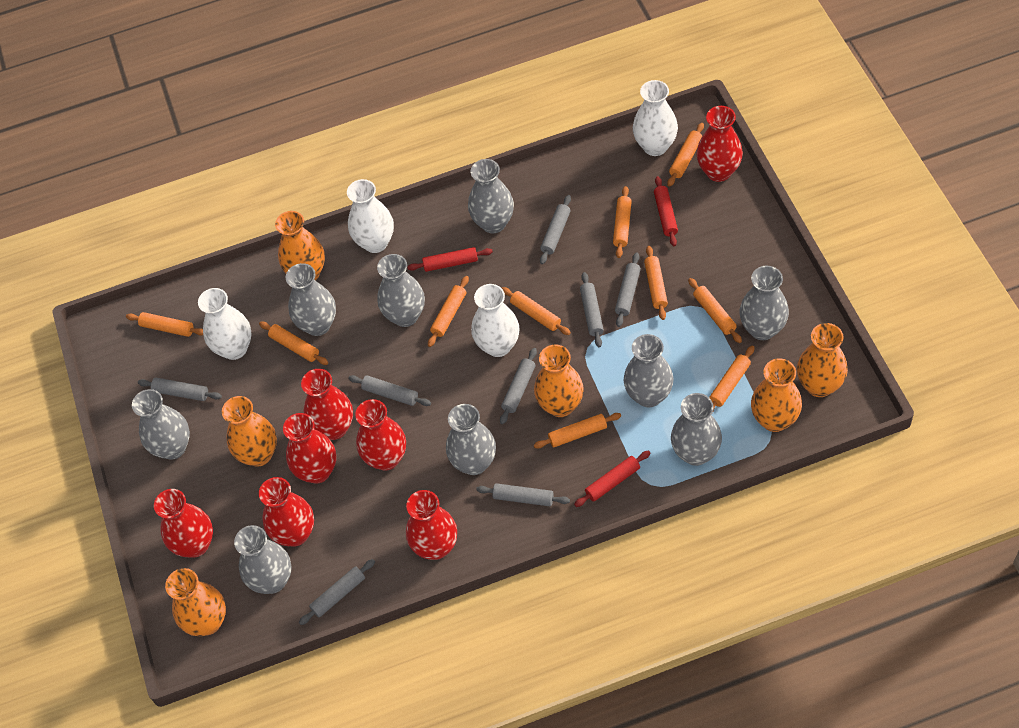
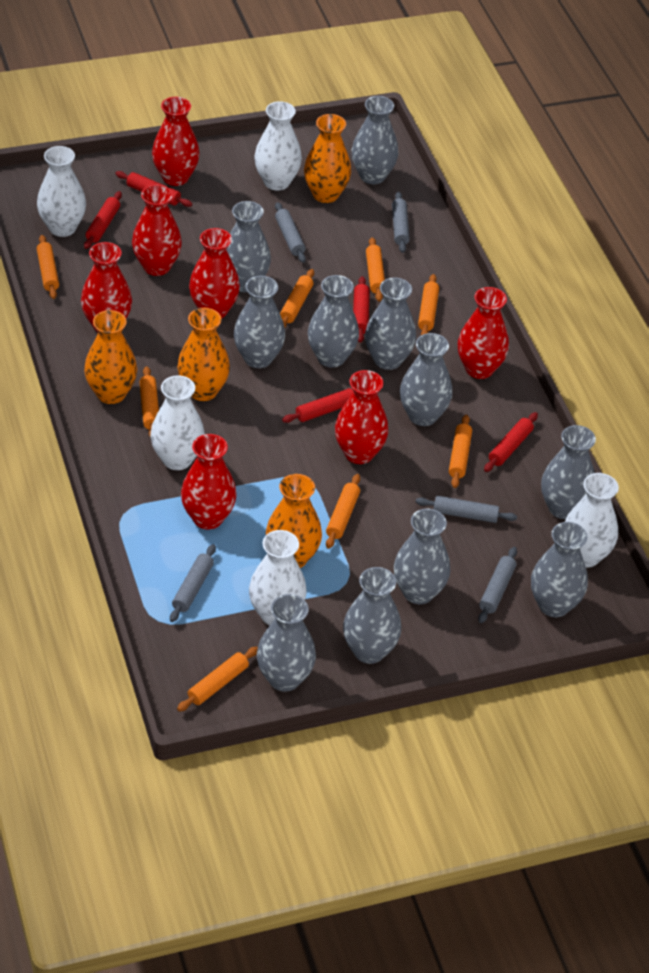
grey rolling pin: 8 -> 5
grey vase: 9 -> 11
orange rolling pin: 10 -> 8
orange vase: 6 -> 4
red rolling pin: 3 -> 5
white vase: 4 -> 5

